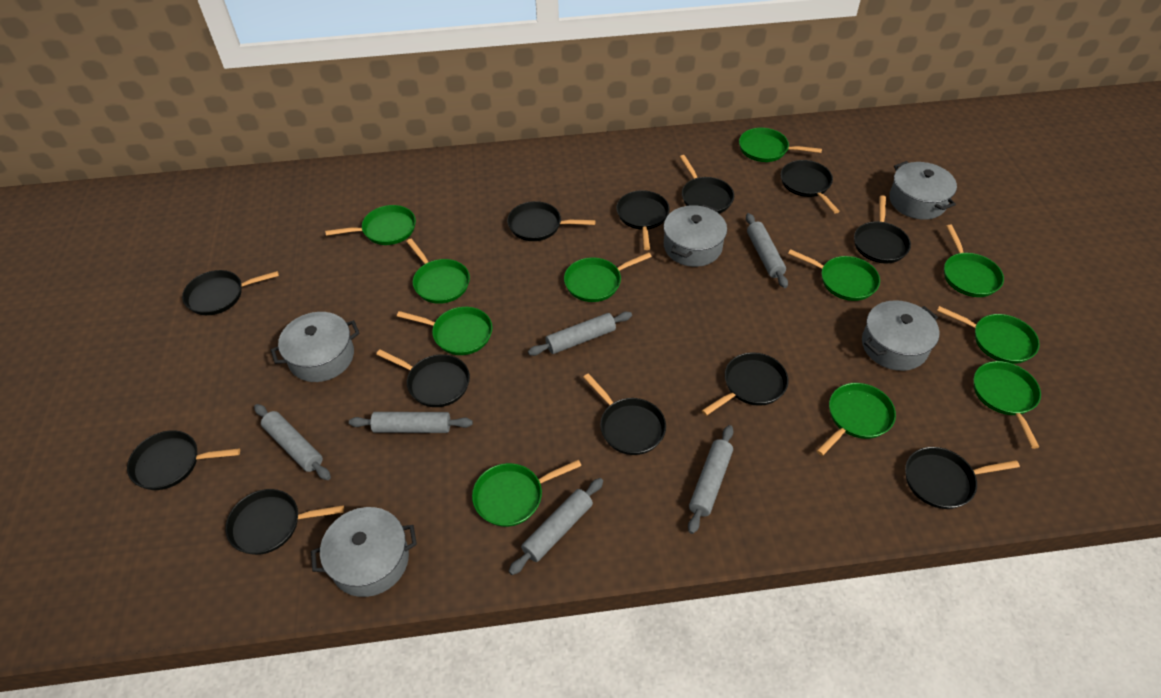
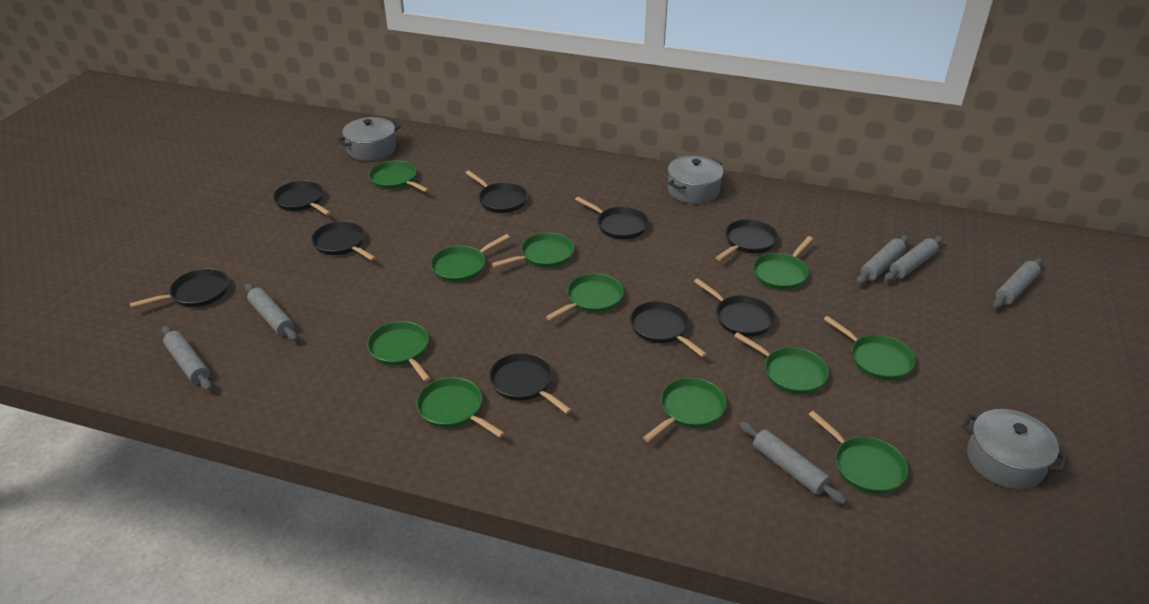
black pan: 12 -> 9
grey pot: 5 -> 3

